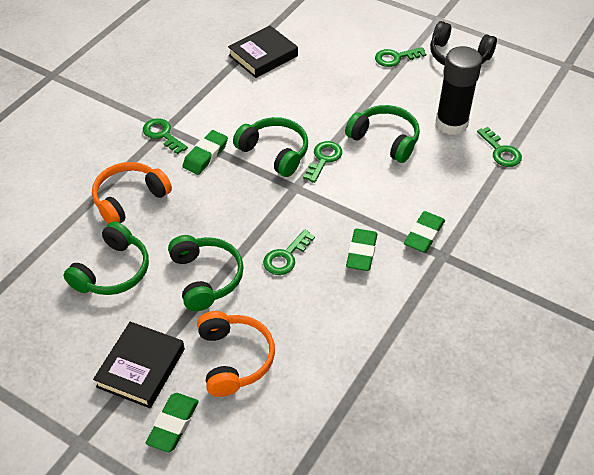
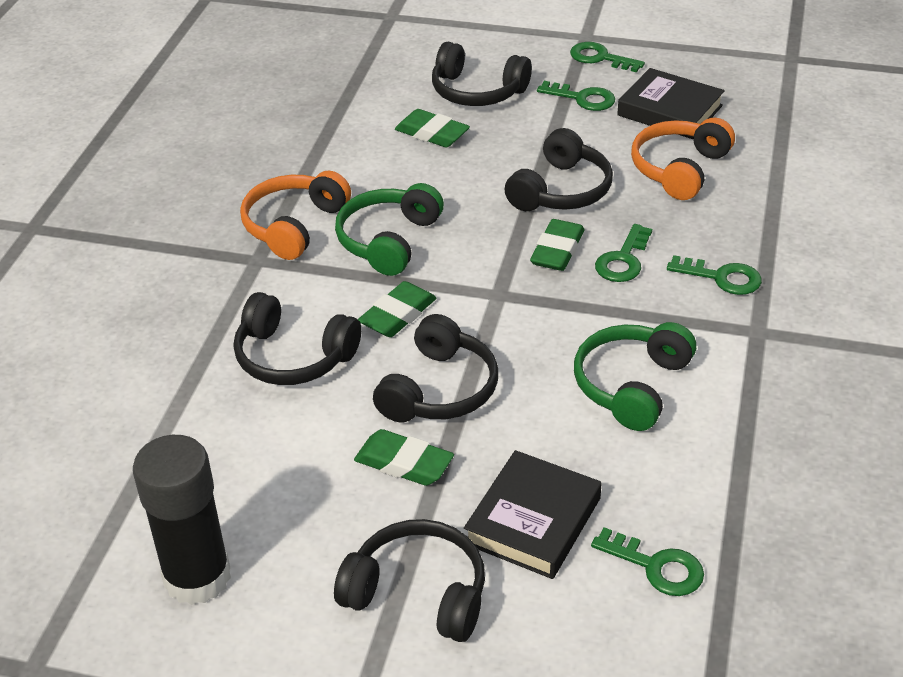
black headphones: 1 -> 5
green headphones: 4 -> 2

